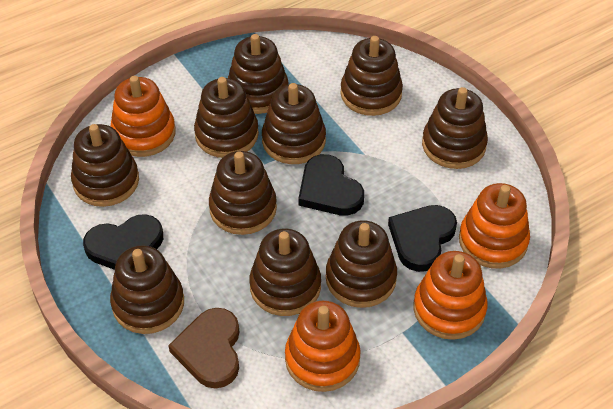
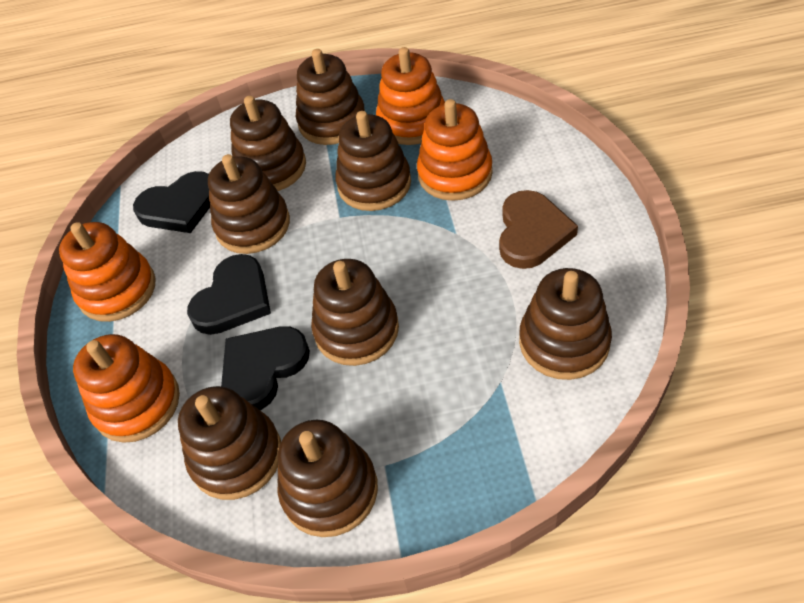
brown stacking toy: 10 -> 8

